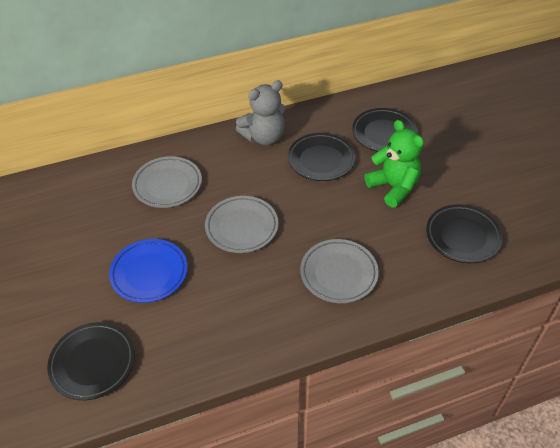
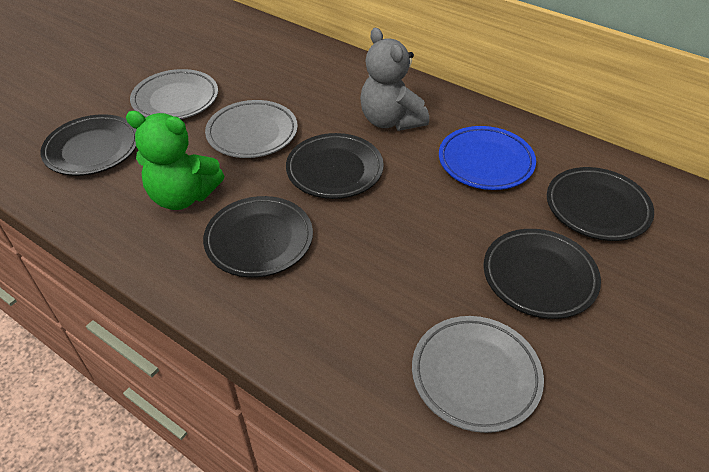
black plate: 4 -> 5

